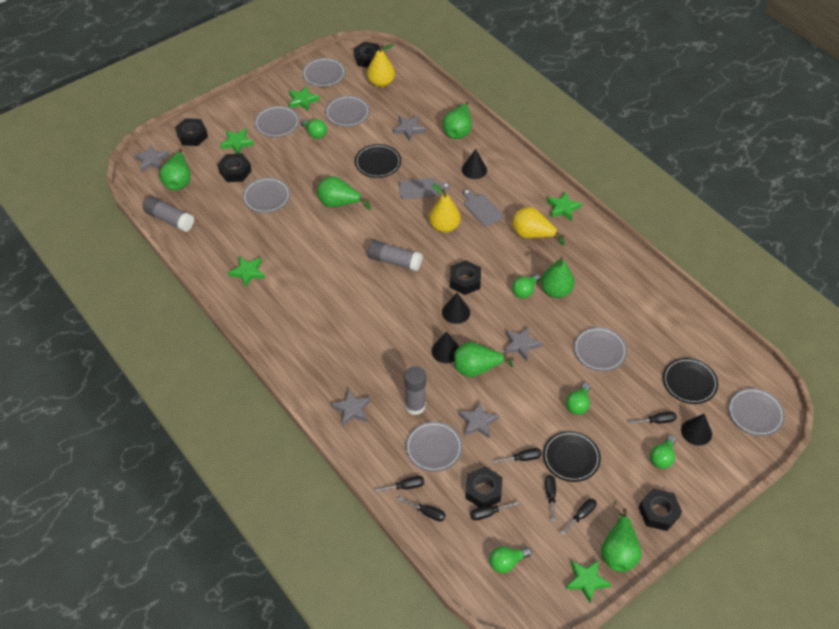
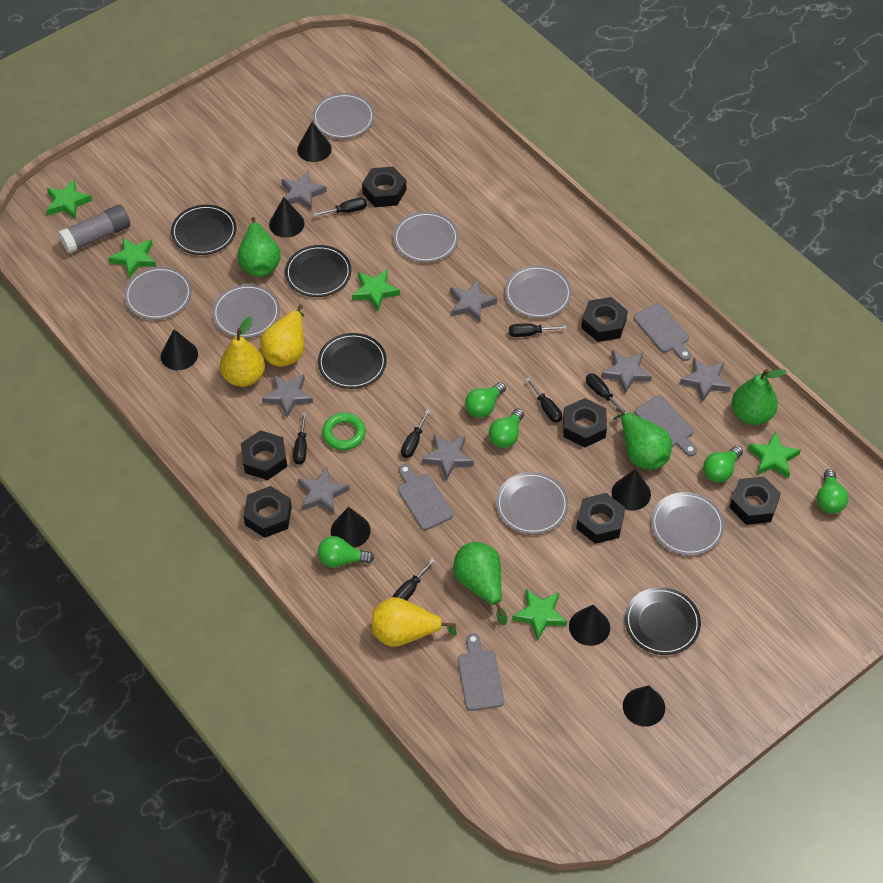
black cone: 4 -> 7
black nut: 6 -> 7
black plate: 3 -> 4
green pear: 6 -> 4
green ring: 0 -> 1
grey cutting board: 2 -> 4
grey glue stick: 3 -> 1
grey star: 5 -> 7

